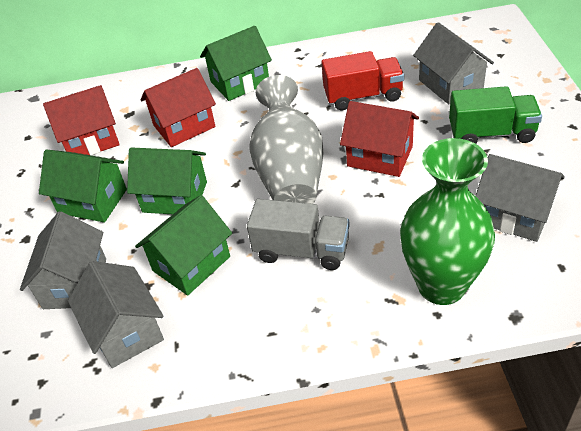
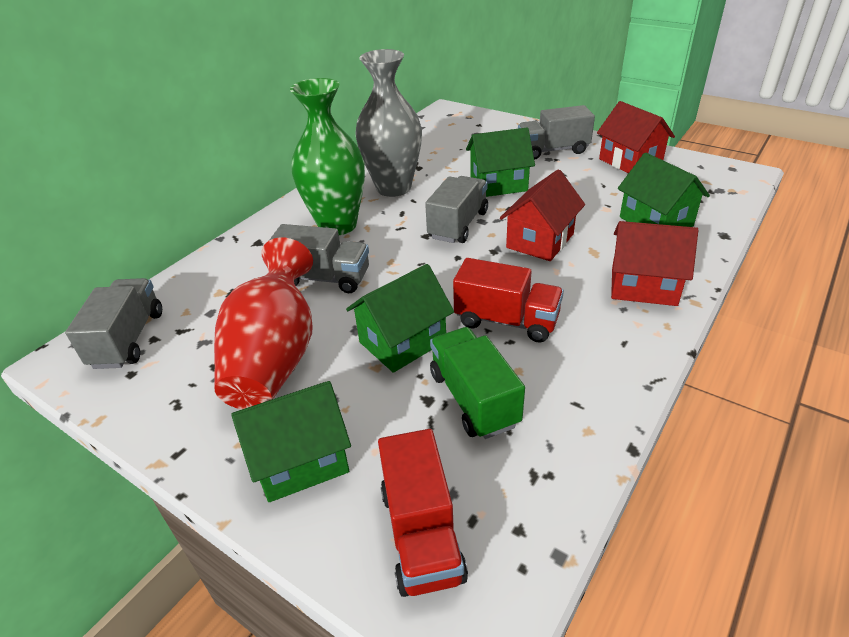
grey house: 4 -> 0
grey truck: 1 -> 4
red truck: 1 -> 2
red vase: 0 -> 1

